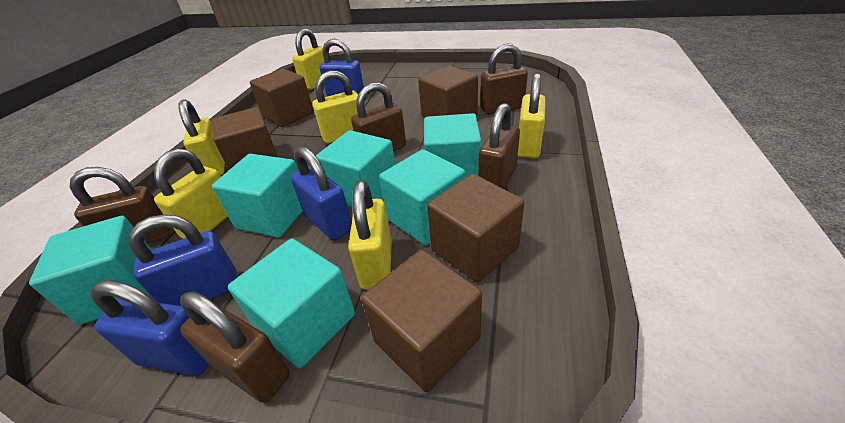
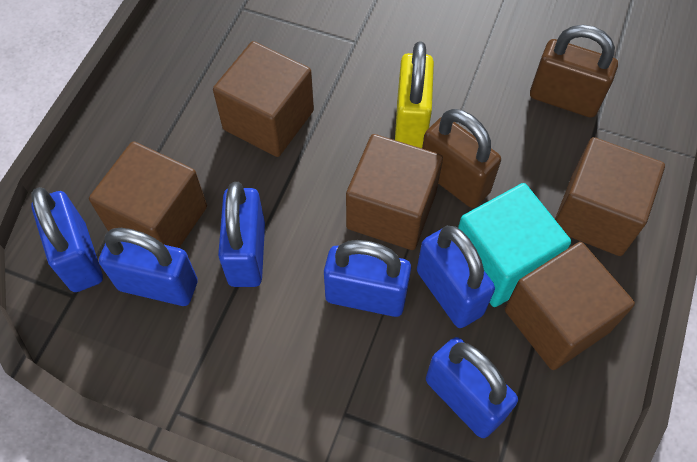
blue padlock: 4 -> 6
brown padlock: 5 -> 2
turquoise cube: 6 -> 1
yellow padlock: 6 -> 1

